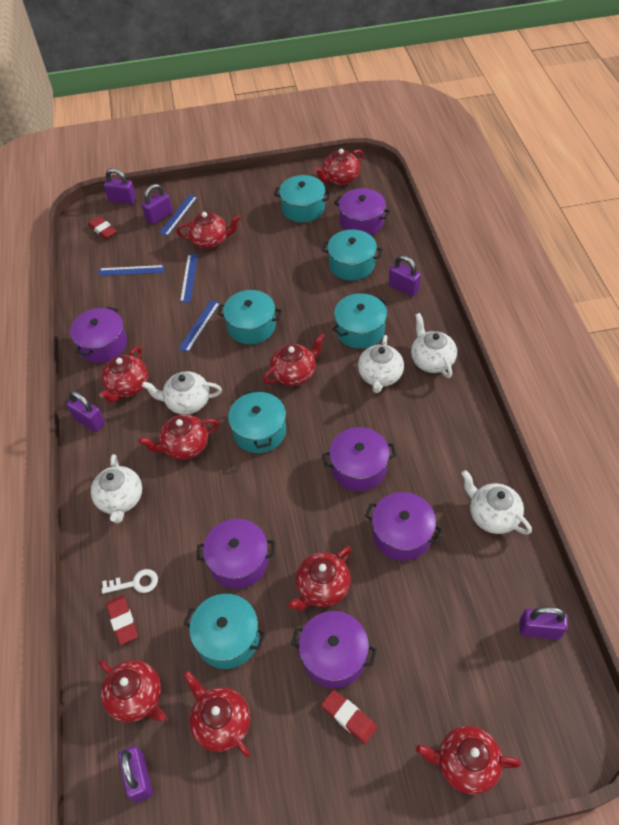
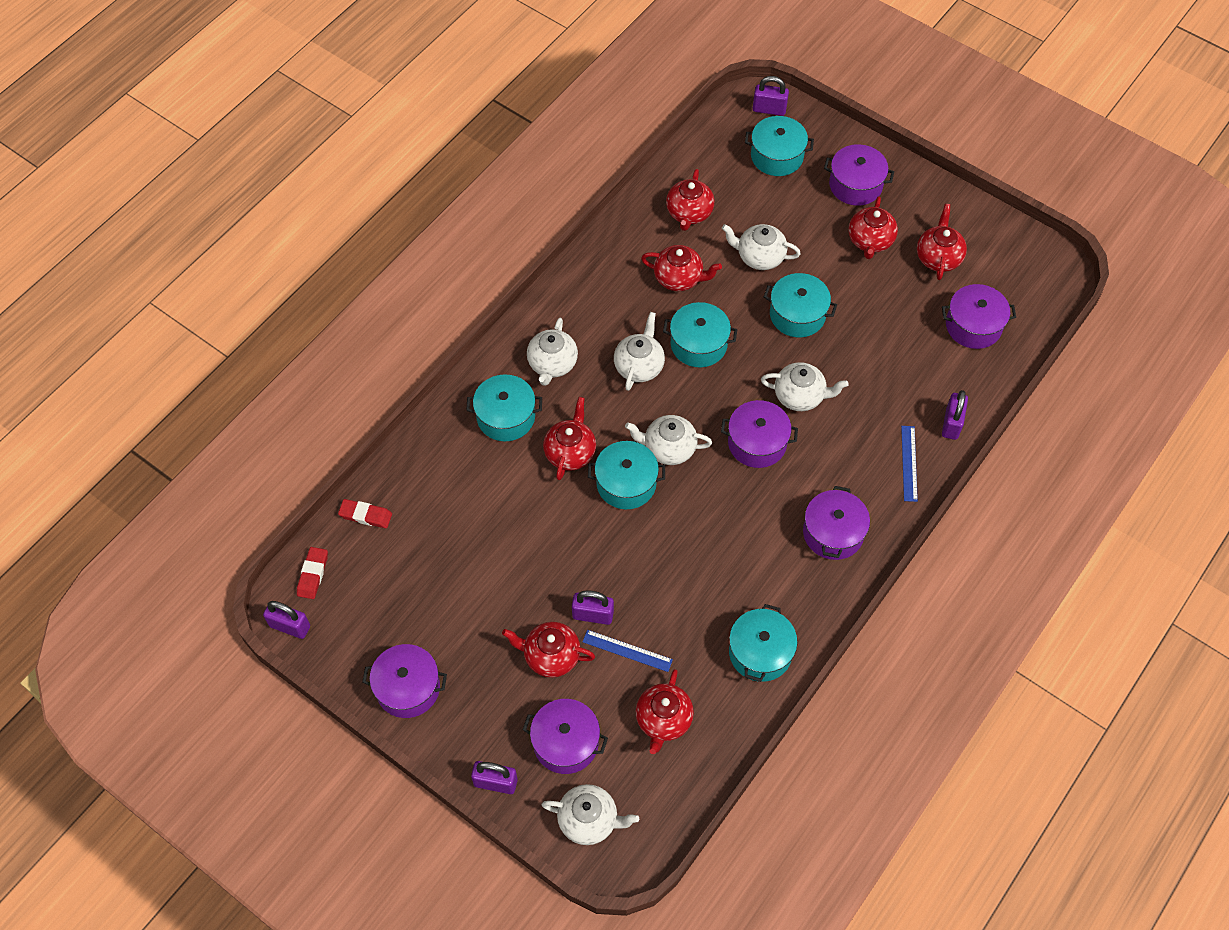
blue ruler: 4 -> 2
purple padlock: 6 -> 5
red eraser: 3 -> 2
red teapot: 9 -> 7
white key: 1 -> 0
white teapot: 5 -> 6

